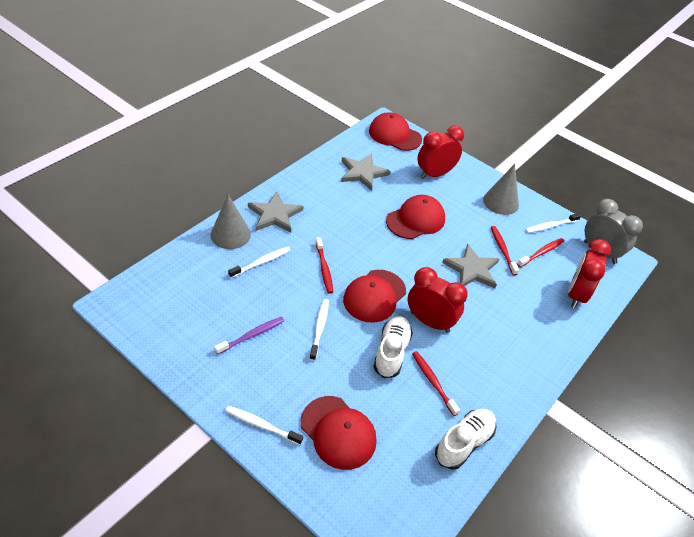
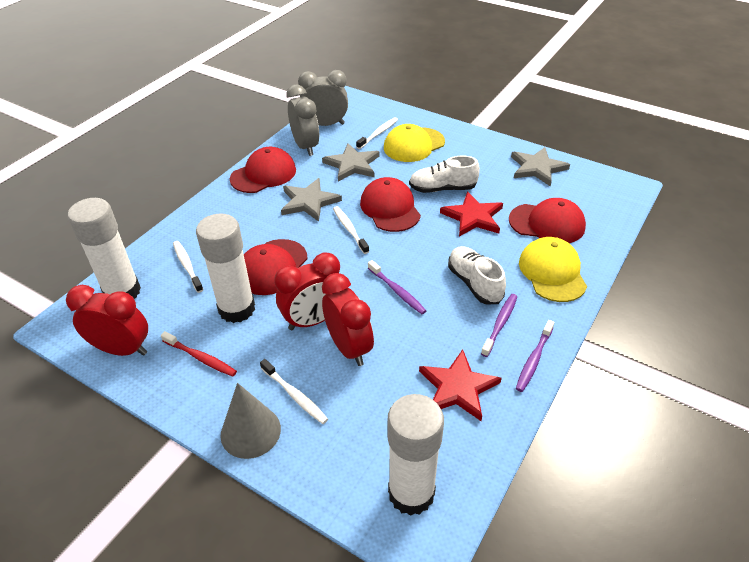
grey clock: 1 -> 2
grey cone: 2 -> 1
purple toothbrush: 1 -> 3
red star: 0 -> 2
red toothbrush: 4 -> 1
white glue stick: 0 -> 3
yellow cap: 0 -> 2

